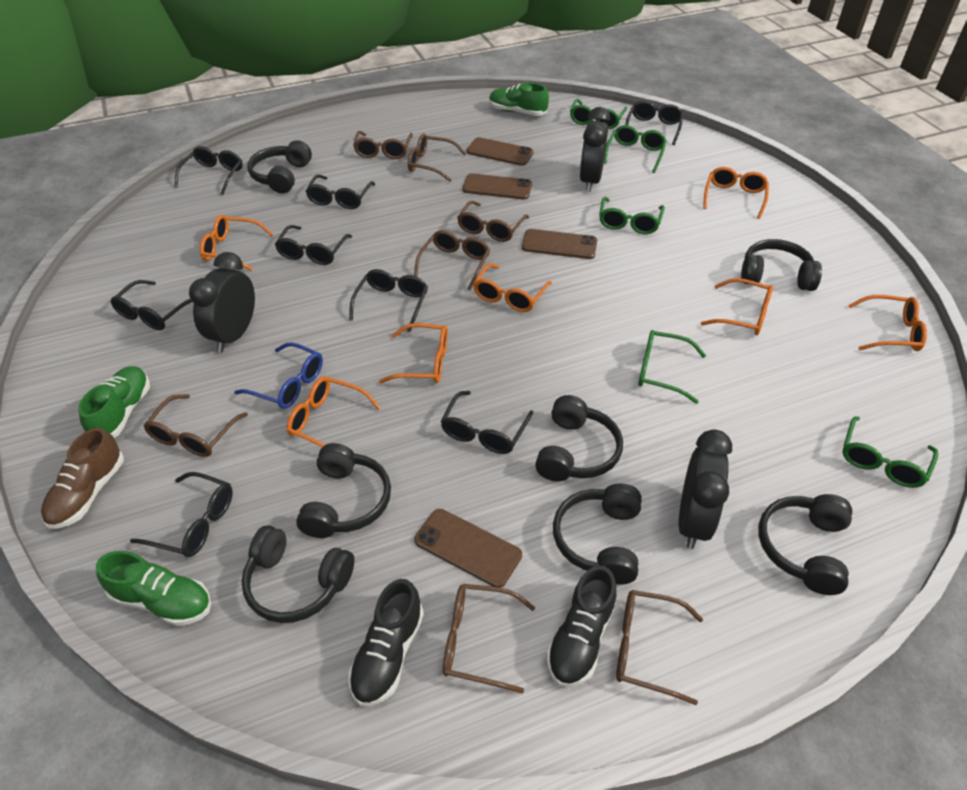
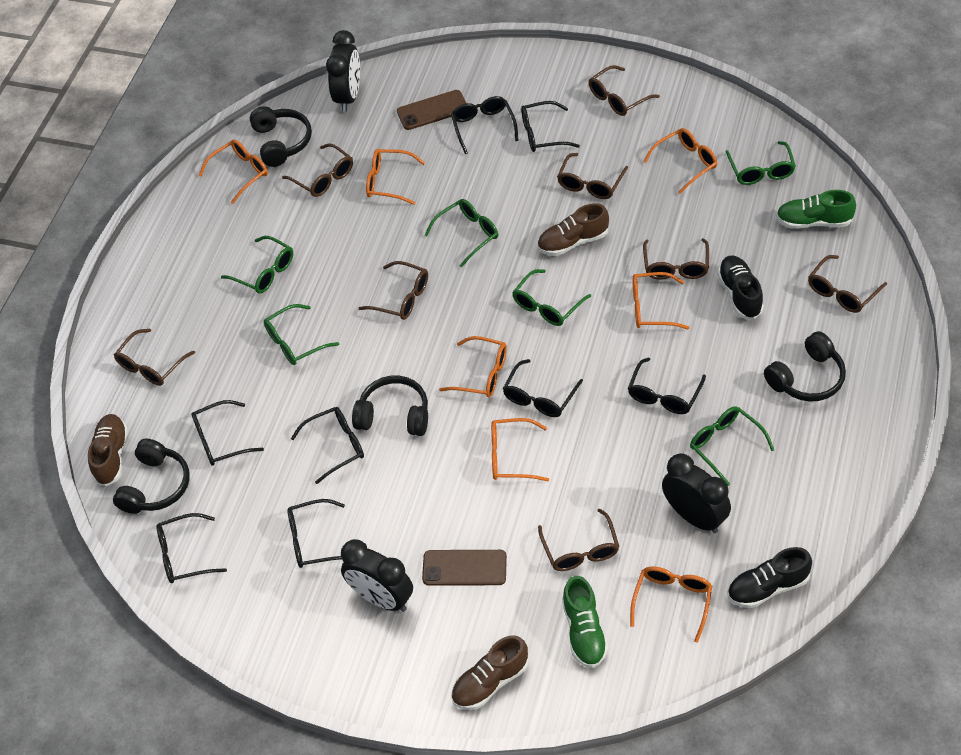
black headphones: 7 -> 4
blue glasses: 1 -> 0
brown glasses: 7 -> 8
brown phone: 4 -> 2
brown shoe: 1 -> 3
green glasses: 5 -> 6
green shoe: 3 -> 2

